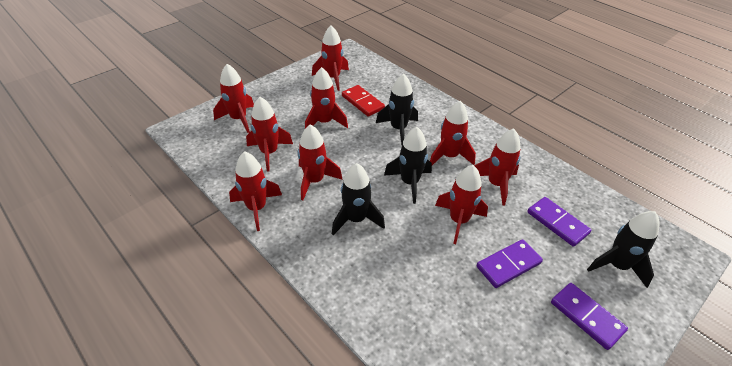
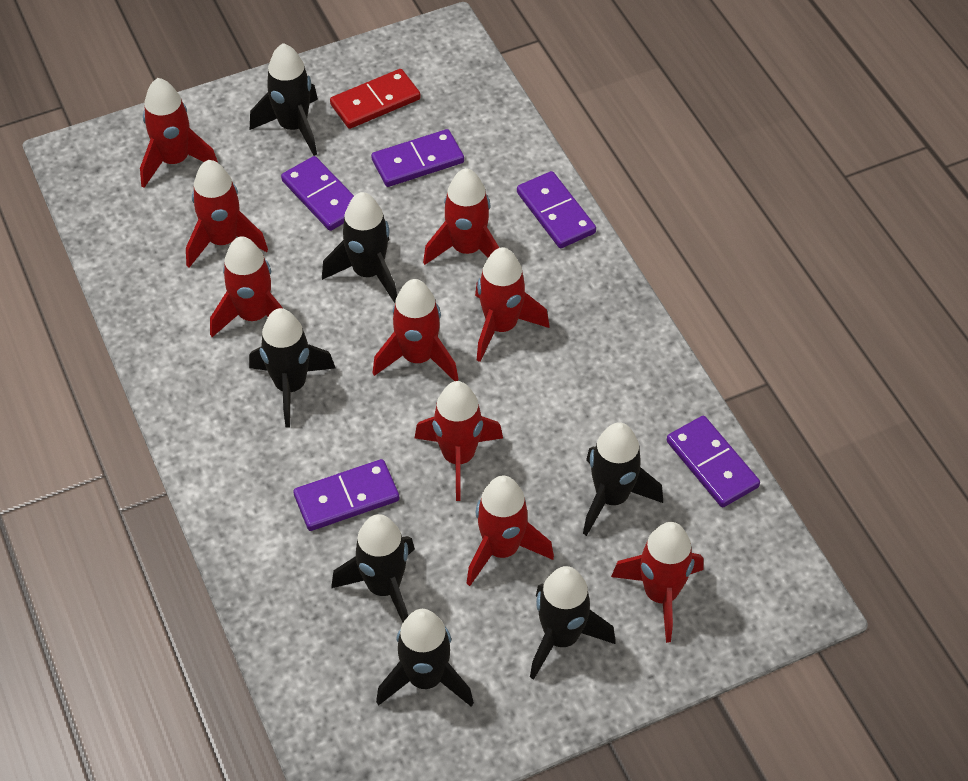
black rocket: 4 -> 7
purple domino: 3 -> 5

